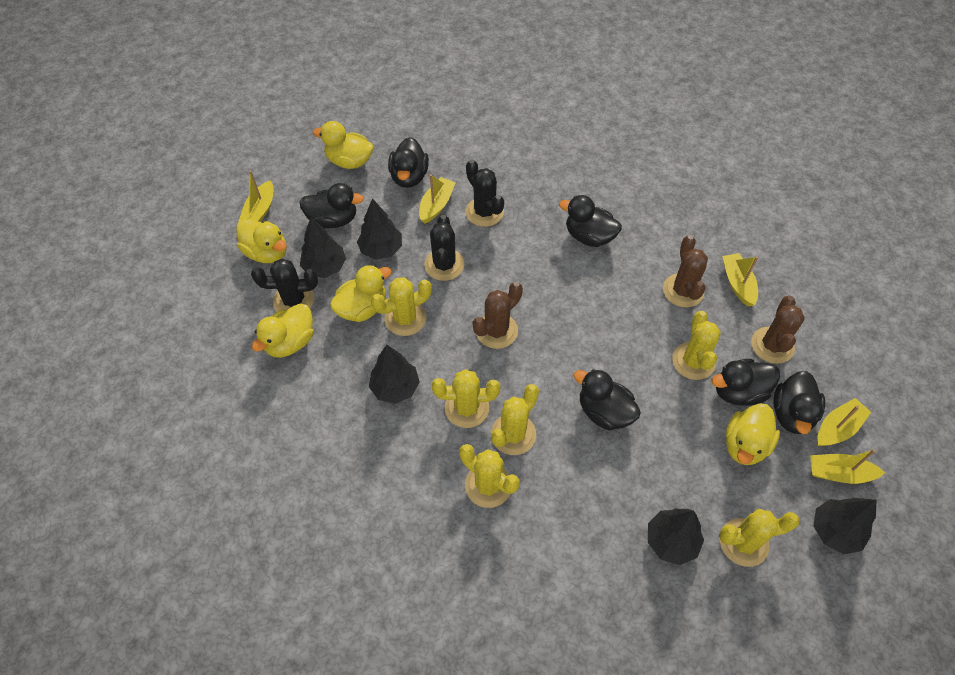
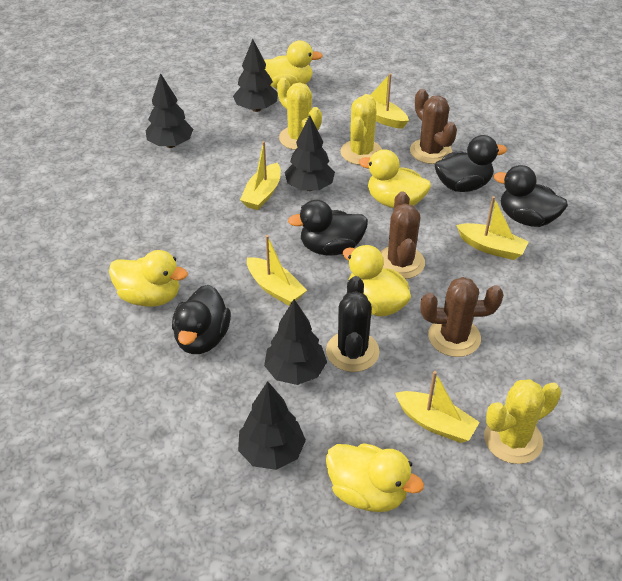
black cactus: 3 -> 1
black duck: 6 -> 4
yellow cactus: 6 -> 3

